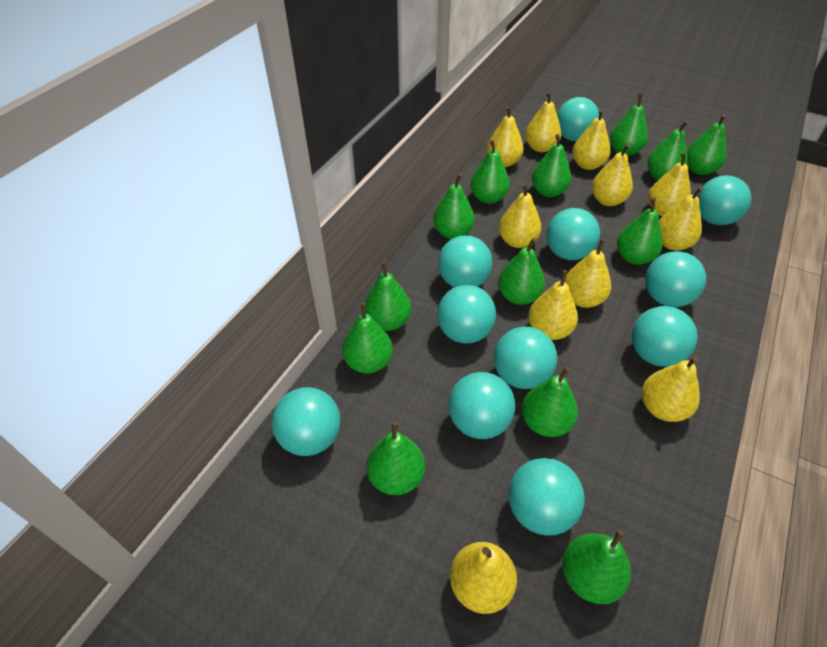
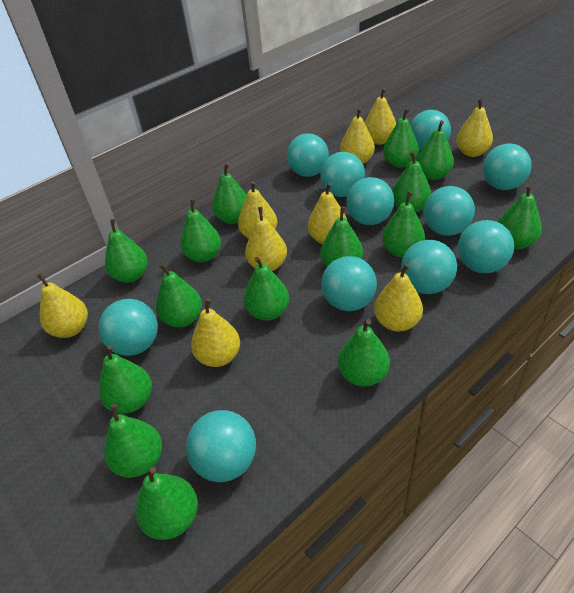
green pear: 13 -> 15
yellow pear: 11 -> 9

